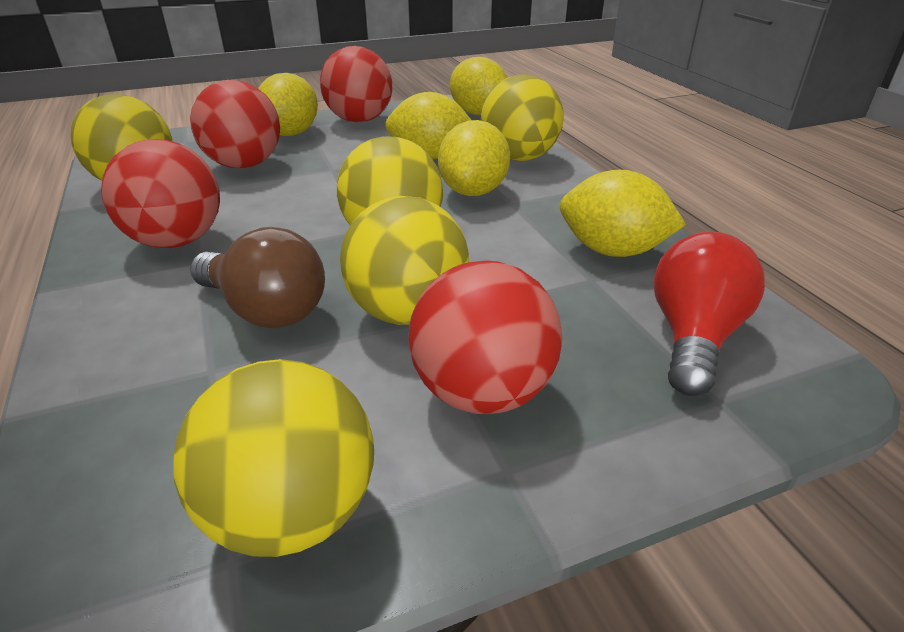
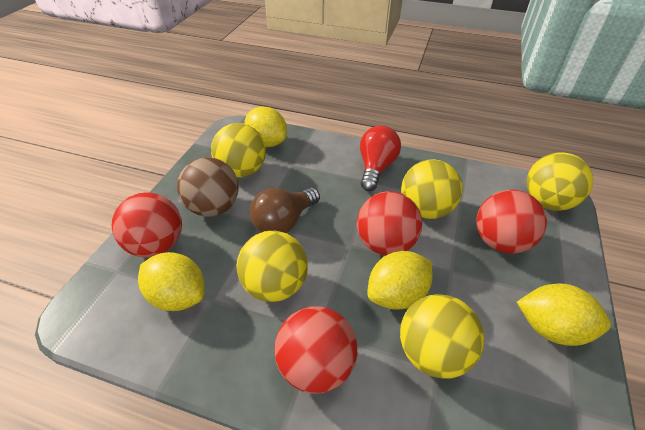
brown ball: 0 -> 1
yellow lemon: 5 -> 4

